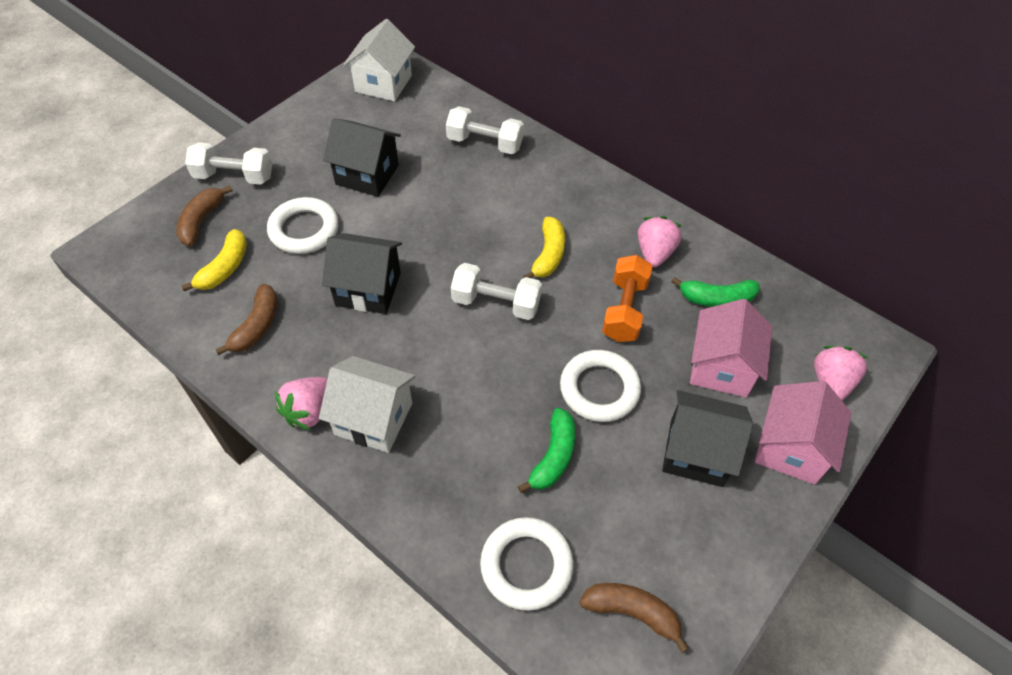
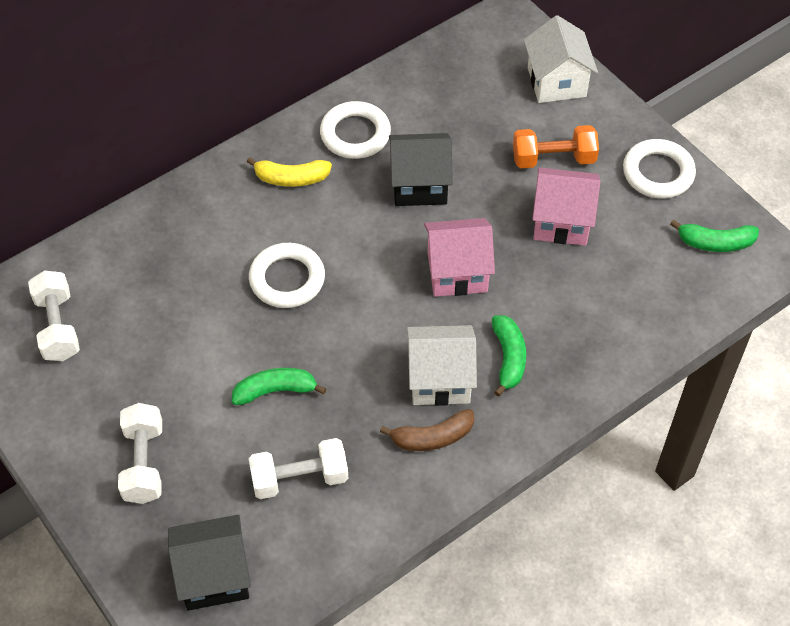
black house: 3 -> 2
brown banana: 3 -> 1
green banana: 2 -> 3
pink strawberry: 3 -> 0
yellow banana: 2 -> 1

